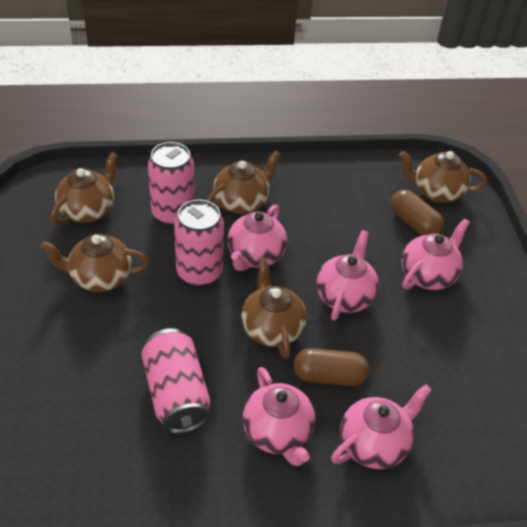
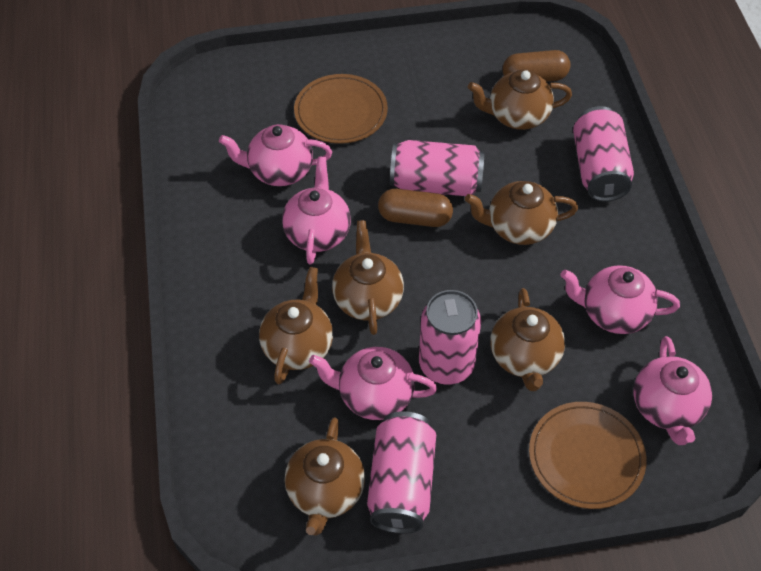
brown plate: 0 -> 2
brown teapot: 5 -> 6
pink can: 3 -> 4

